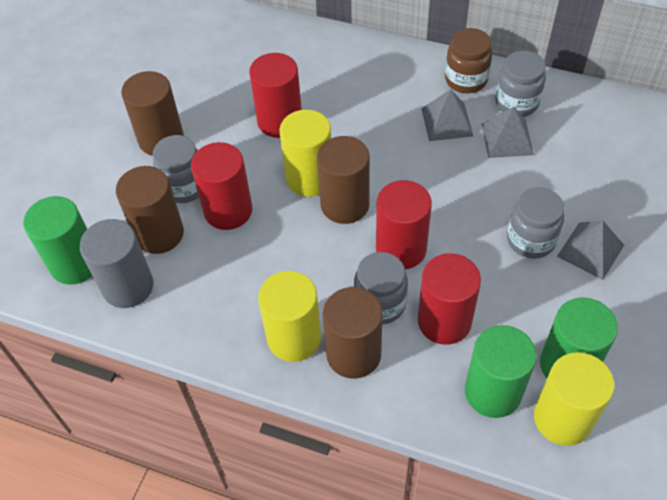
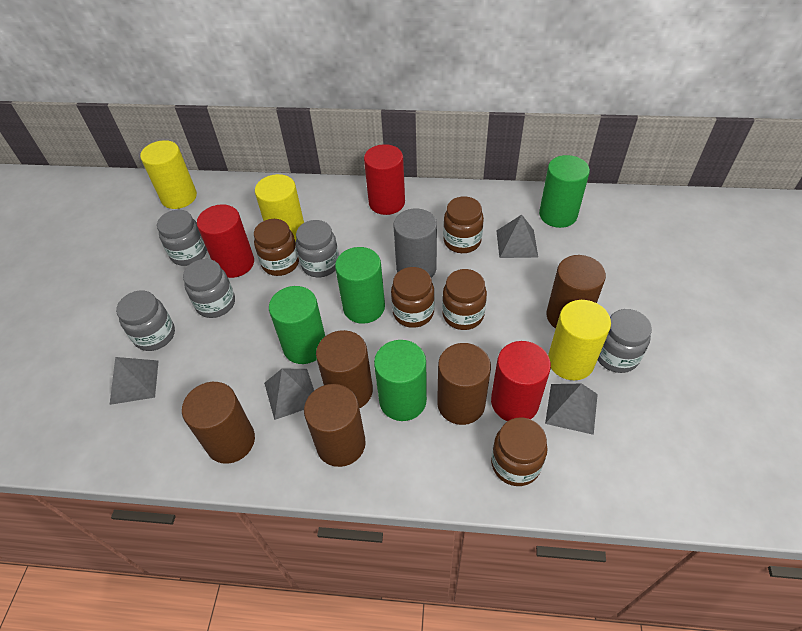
brown cylinder: 4 -> 5
brown jar: 1 -> 5
green cylinder: 3 -> 4
grey jar: 4 -> 5
grey pyramid: 3 -> 4
red cylinder: 4 -> 3

